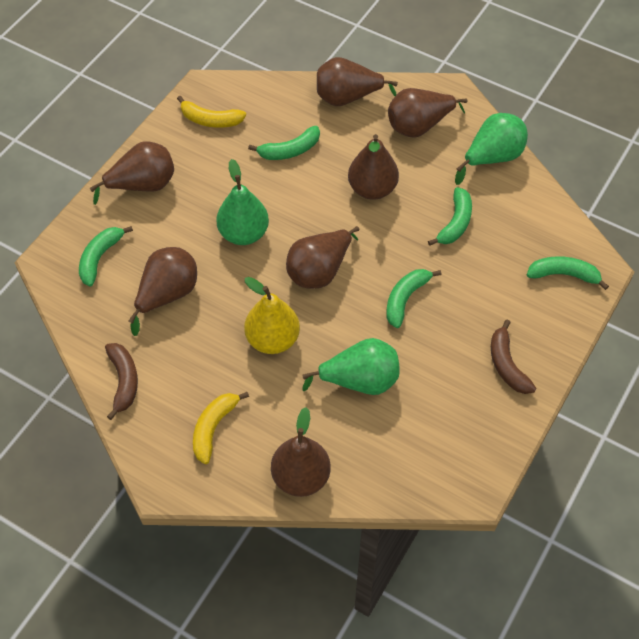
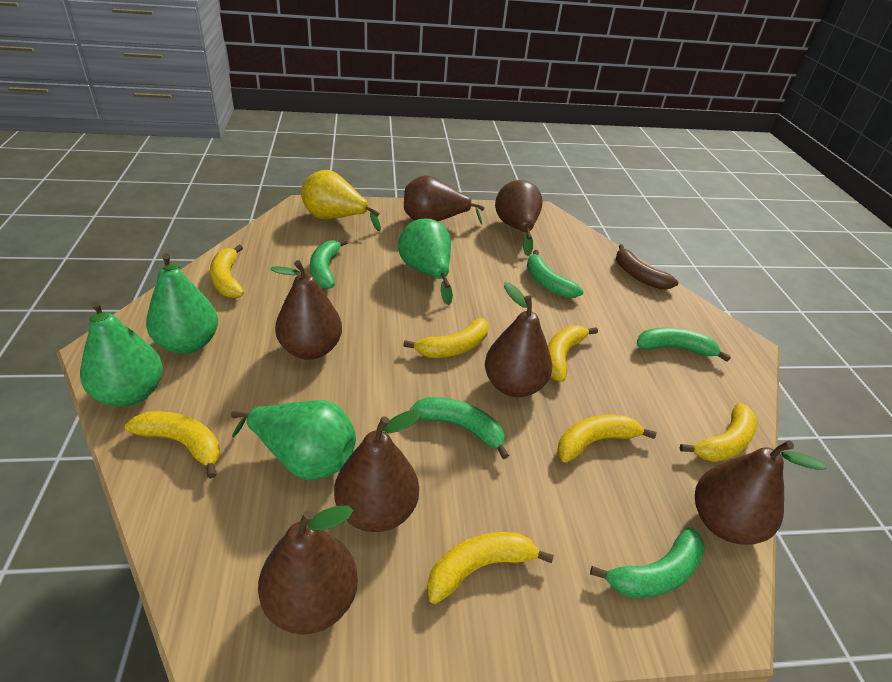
brown banana: 2 -> 1
green pear: 3 -> 4
yellow banana: 2 -> 7

